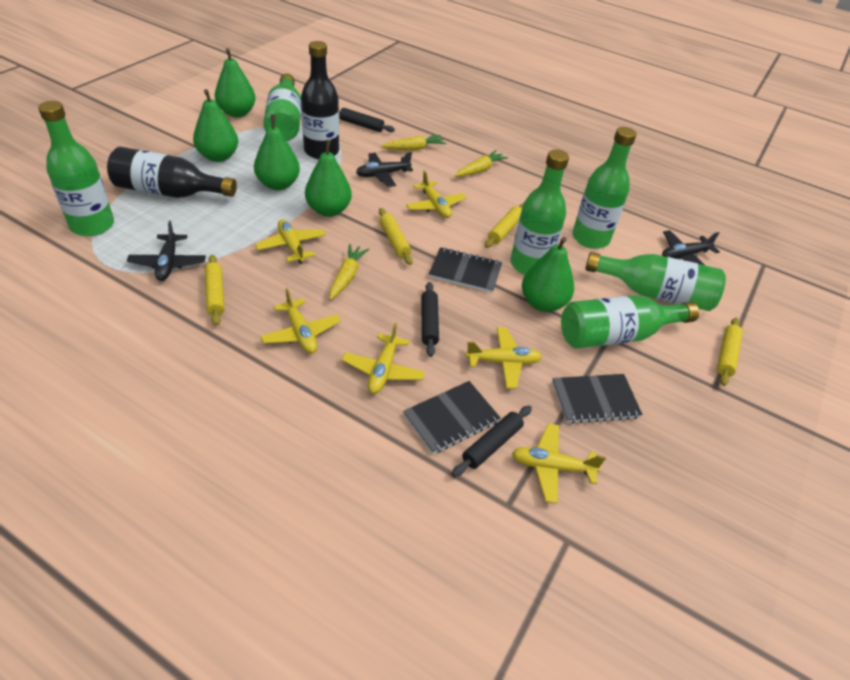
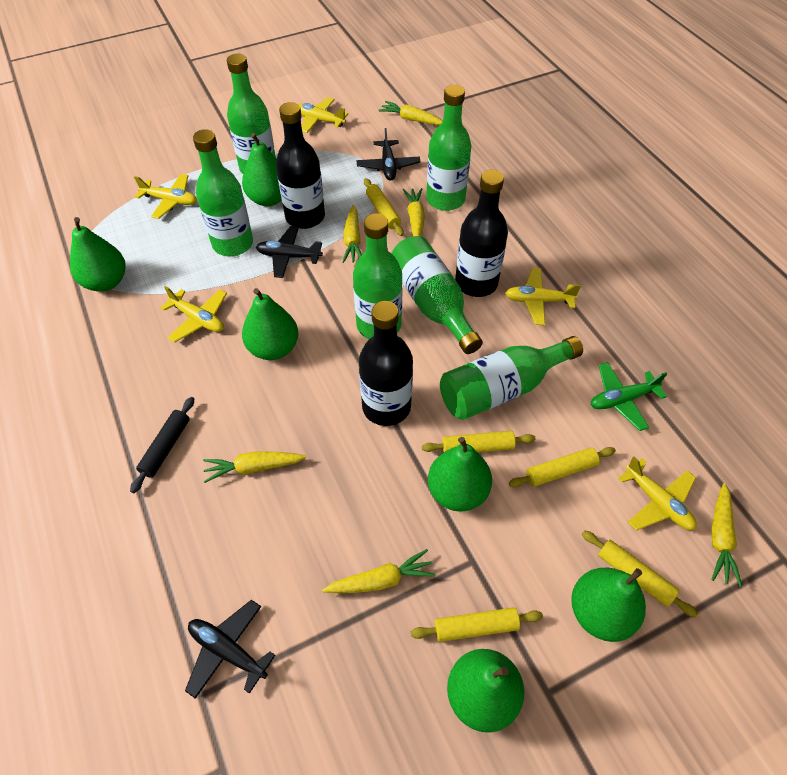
black bottle: 2 -> 3
black notebook: 3 -> 0
black rolling pin: 3 -> 1
green pear: 5 -> 6
green plane: 0 -> 1
yellow carrot: 3 -> 6
yellow plane: 6 -> 5
yellow rolling pin: 4 -> 5

